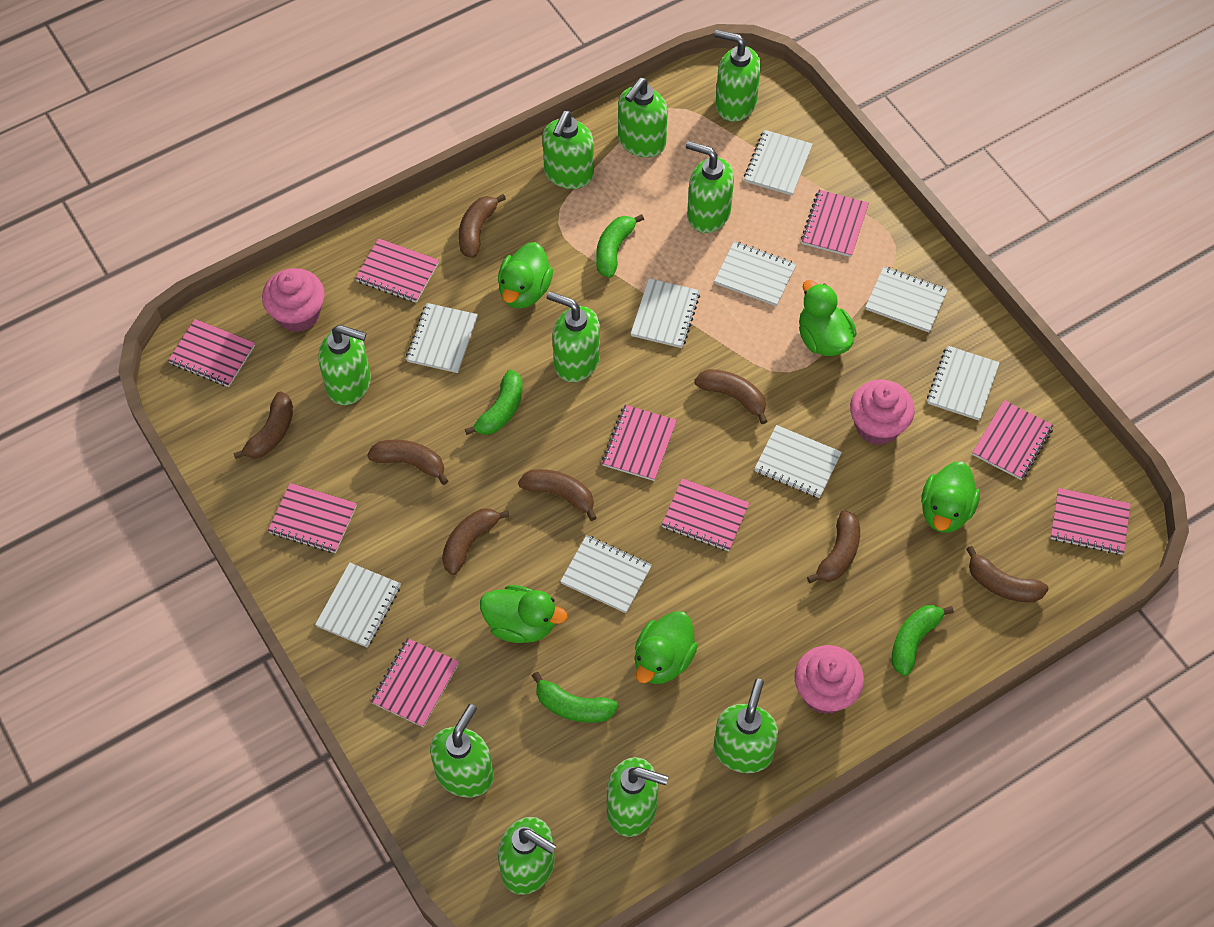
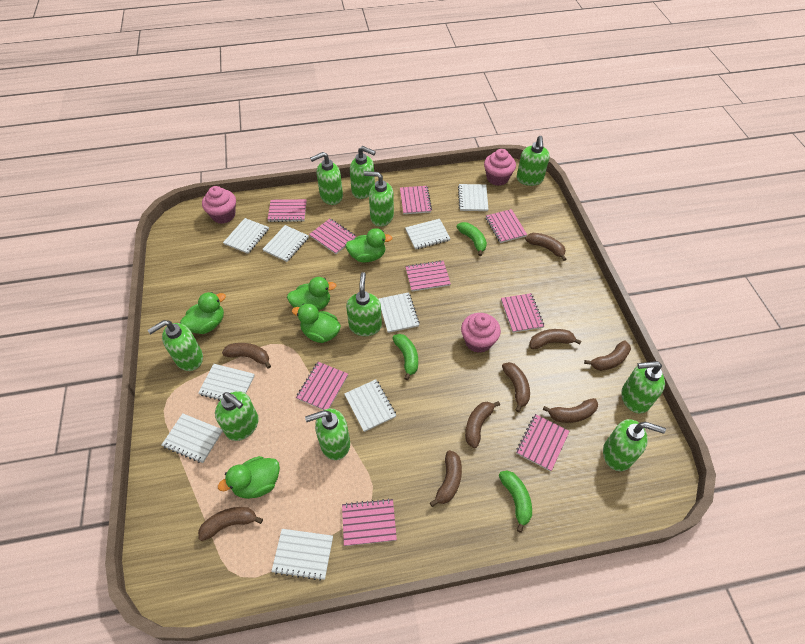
brown banana: 8 -> 9
green banana: 4 -> 3

